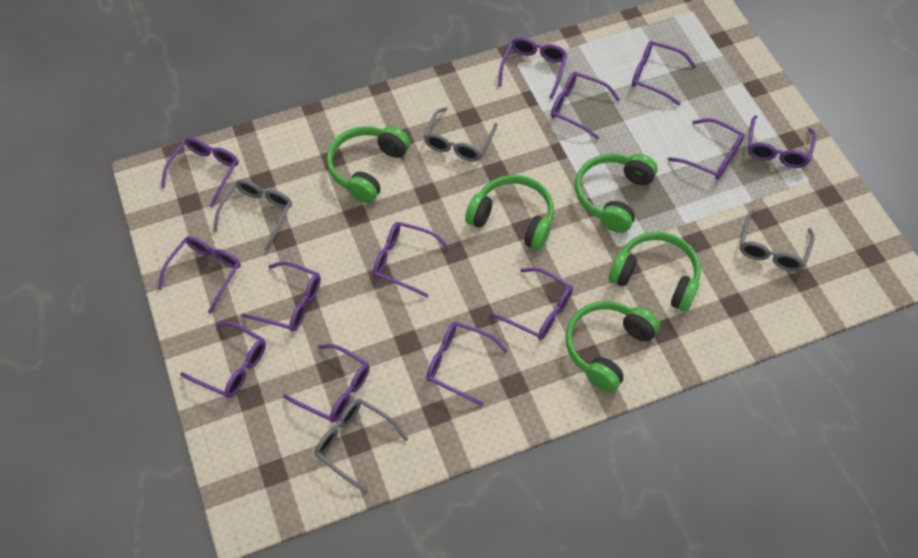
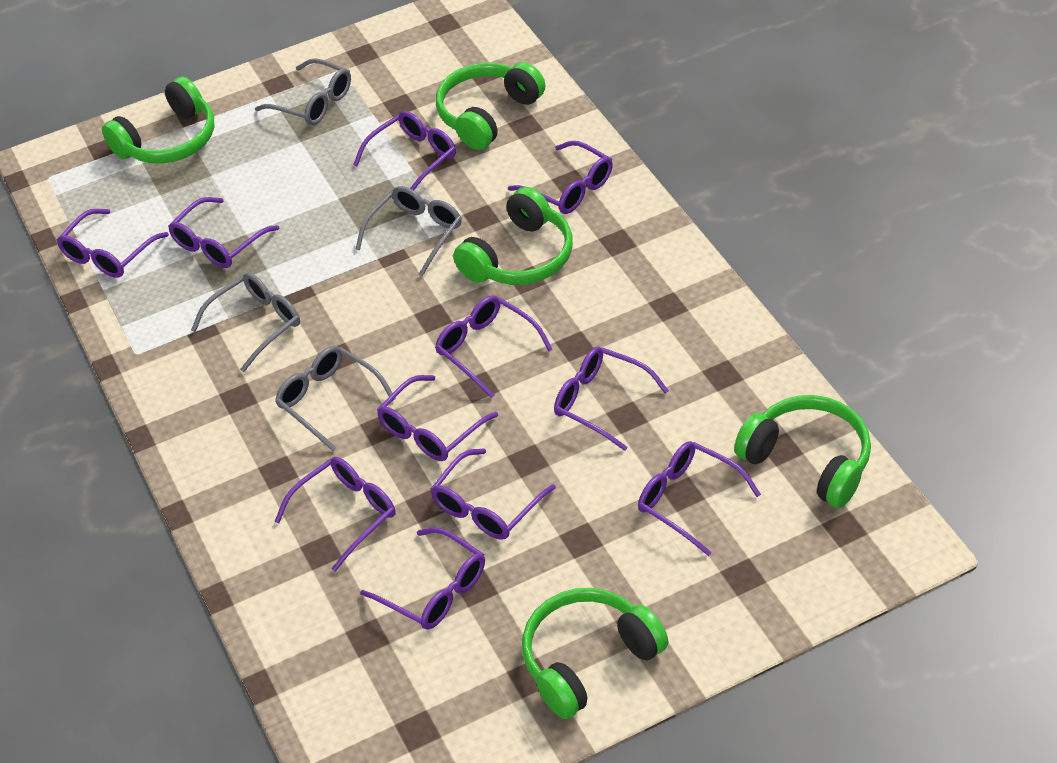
purple glasses: 13 -> 11

